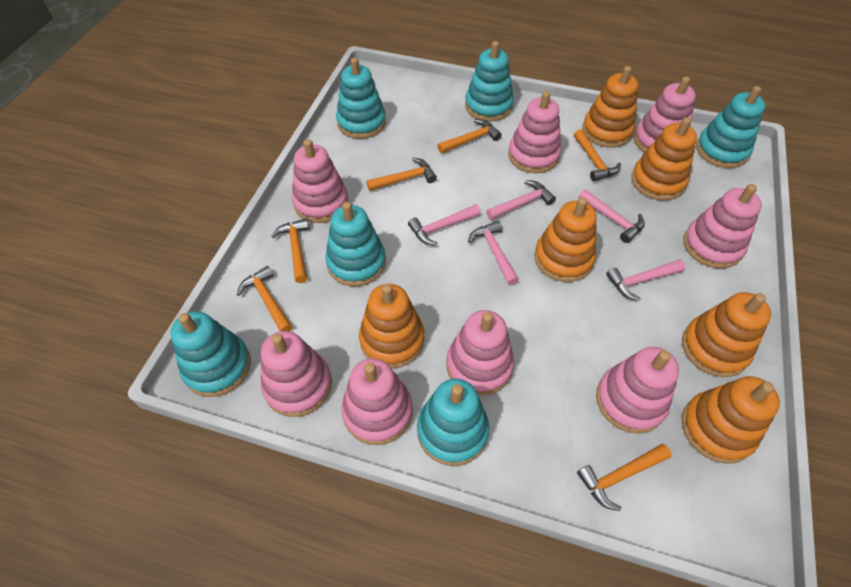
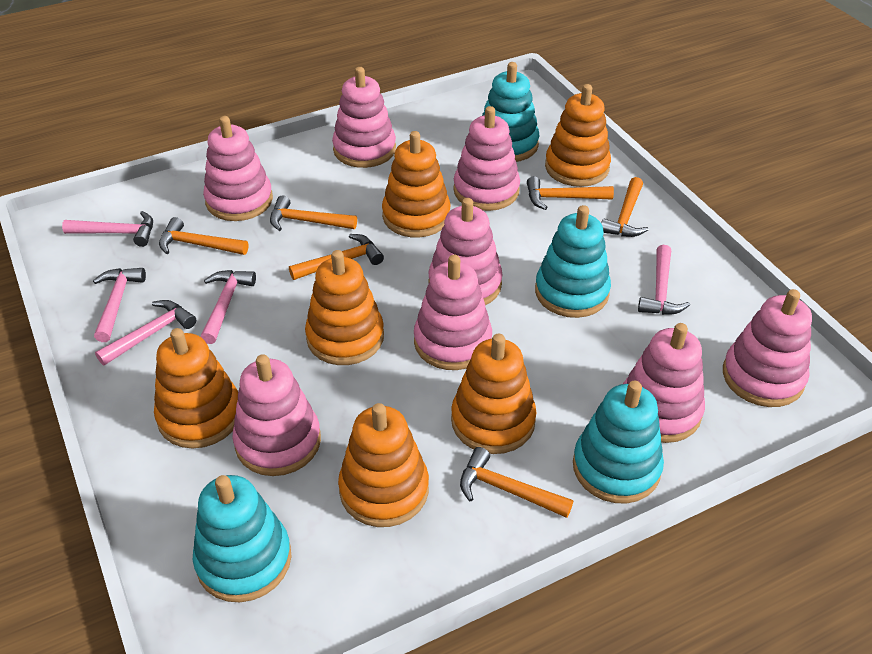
turquoise stacking toy: 6 -> 4

